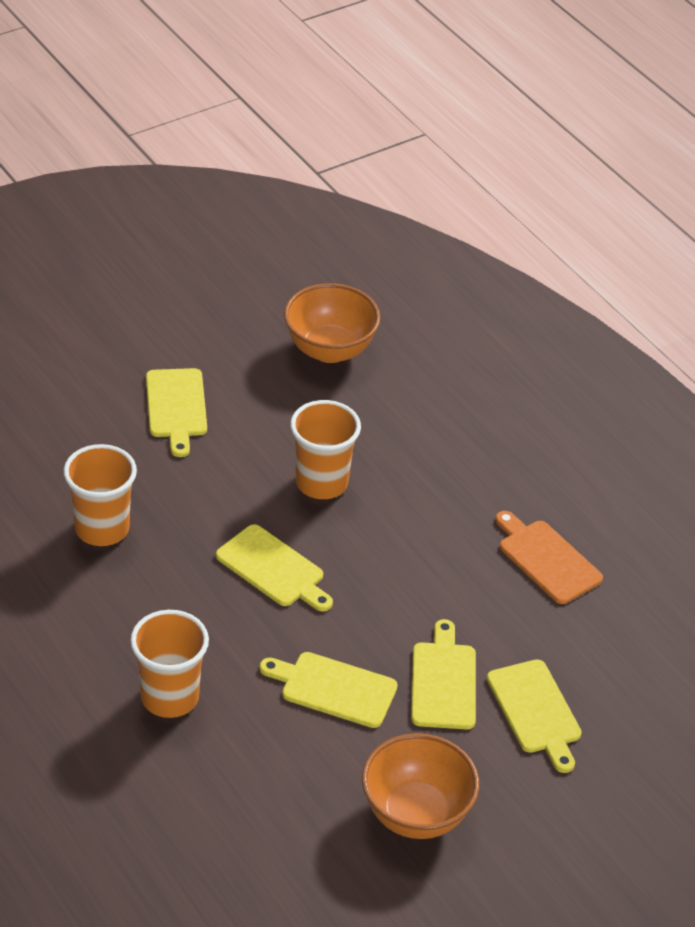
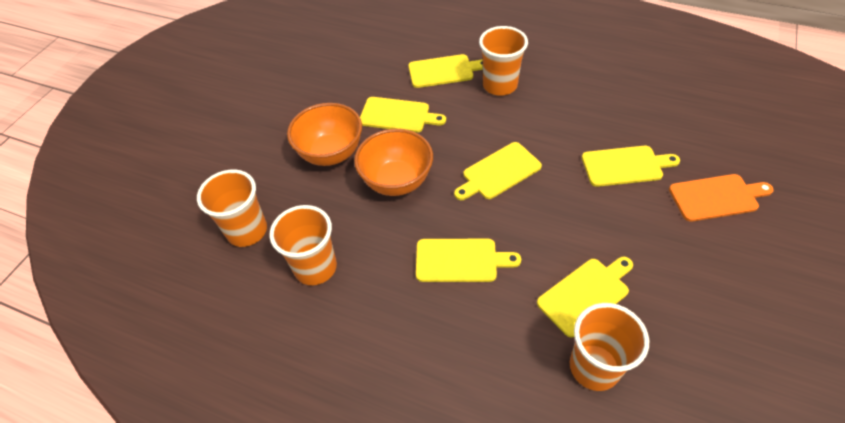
orange cup: 3 -> 4
yellow cutting board: 5 -> 6

